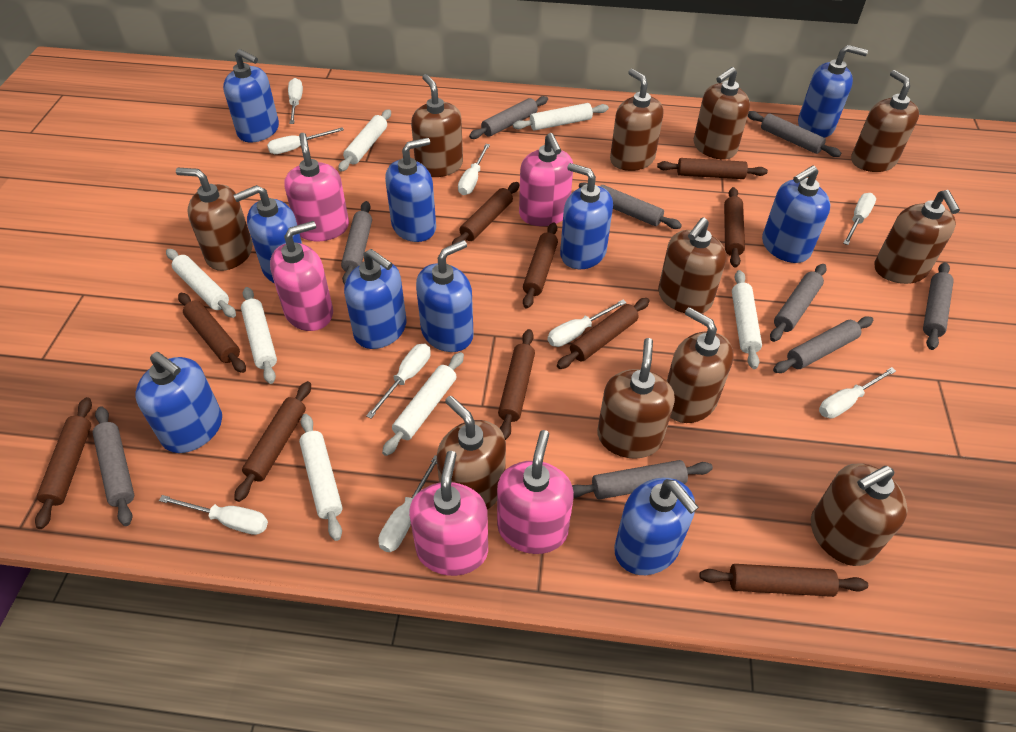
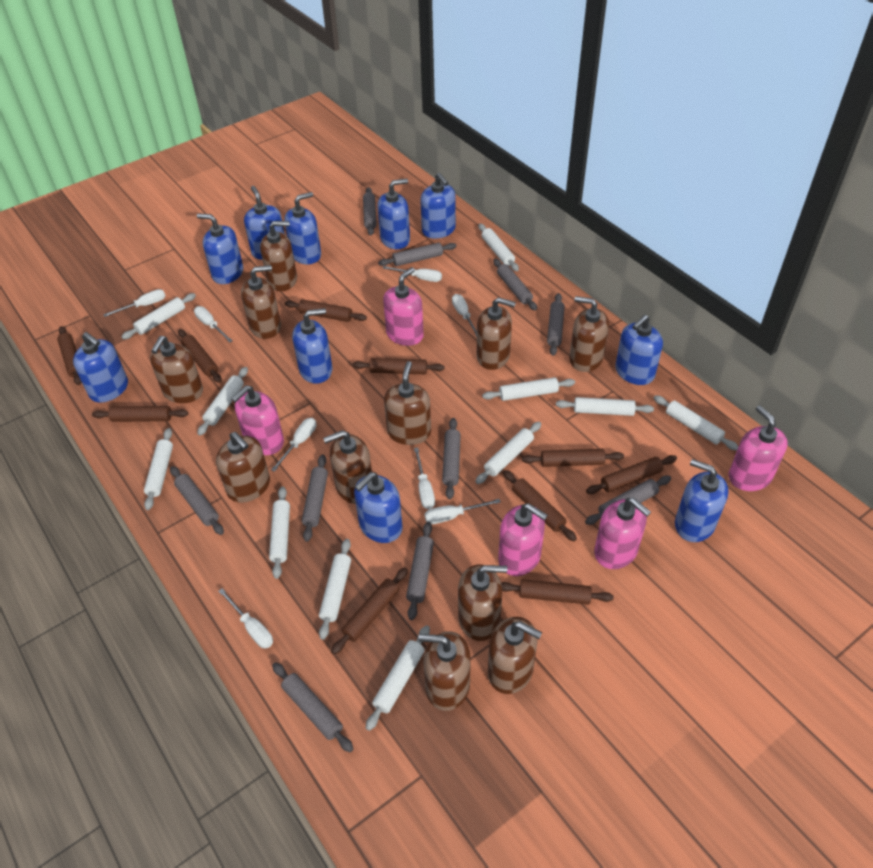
grey rolling pin: 9 -> 10
white rolling pin: 7 -> 11
white screwdriver: 9 -> 8

